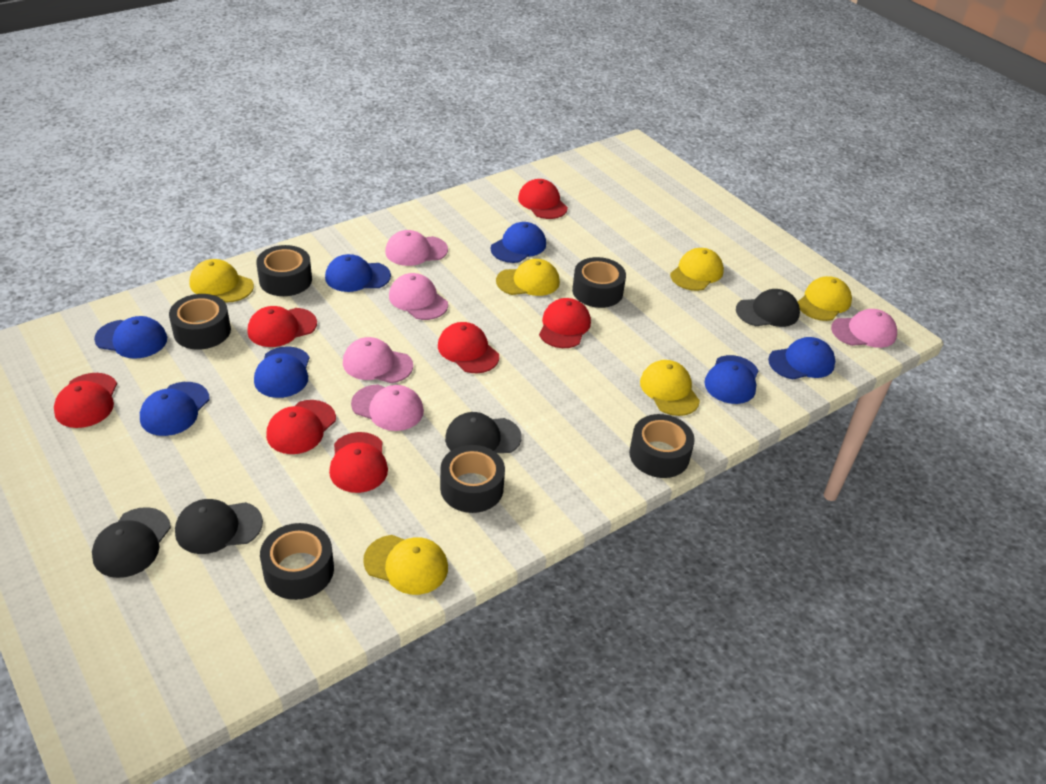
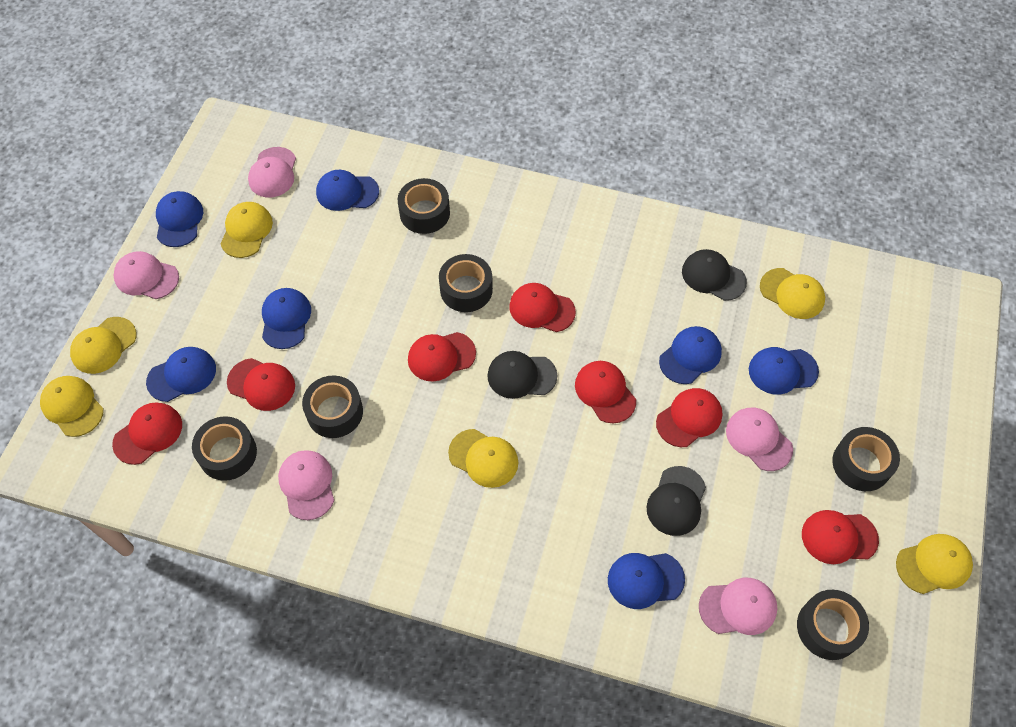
black cap: 4 -> 3

